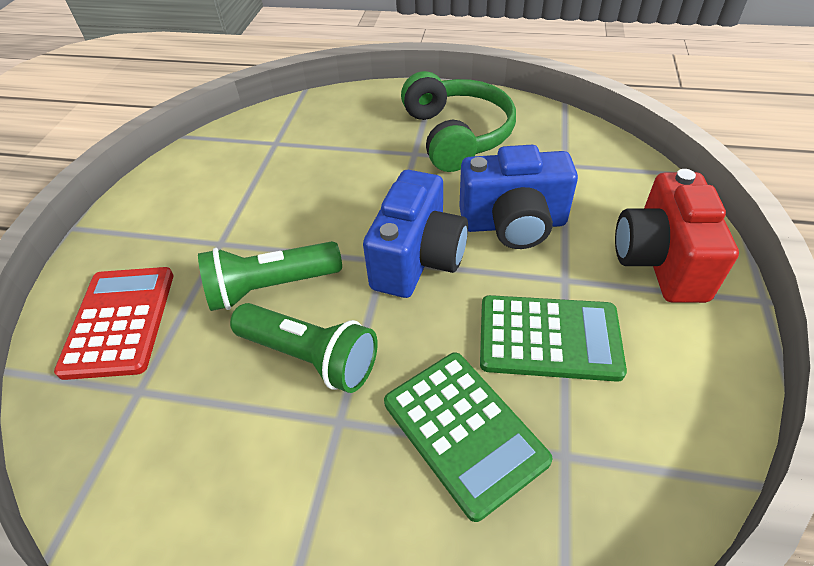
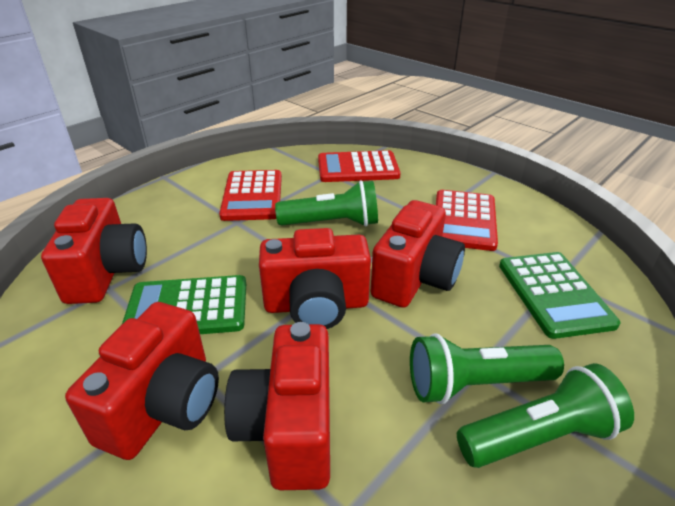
blue camera: 2 -> 0
green flashlight: 2 -> 3
green headphones: 1 -> 0
red calculator: 1 -> 3
red camera: 1 -> 5

